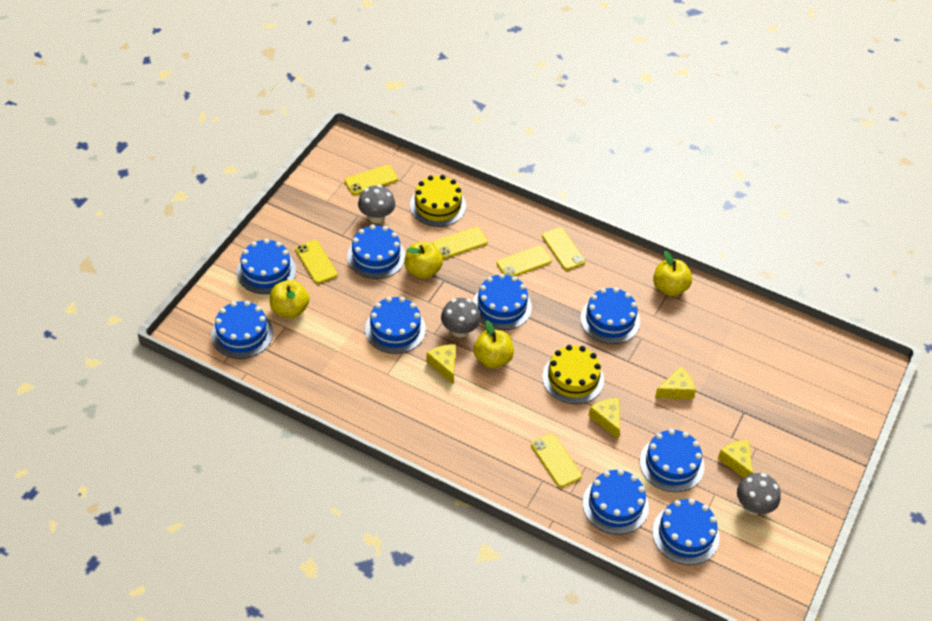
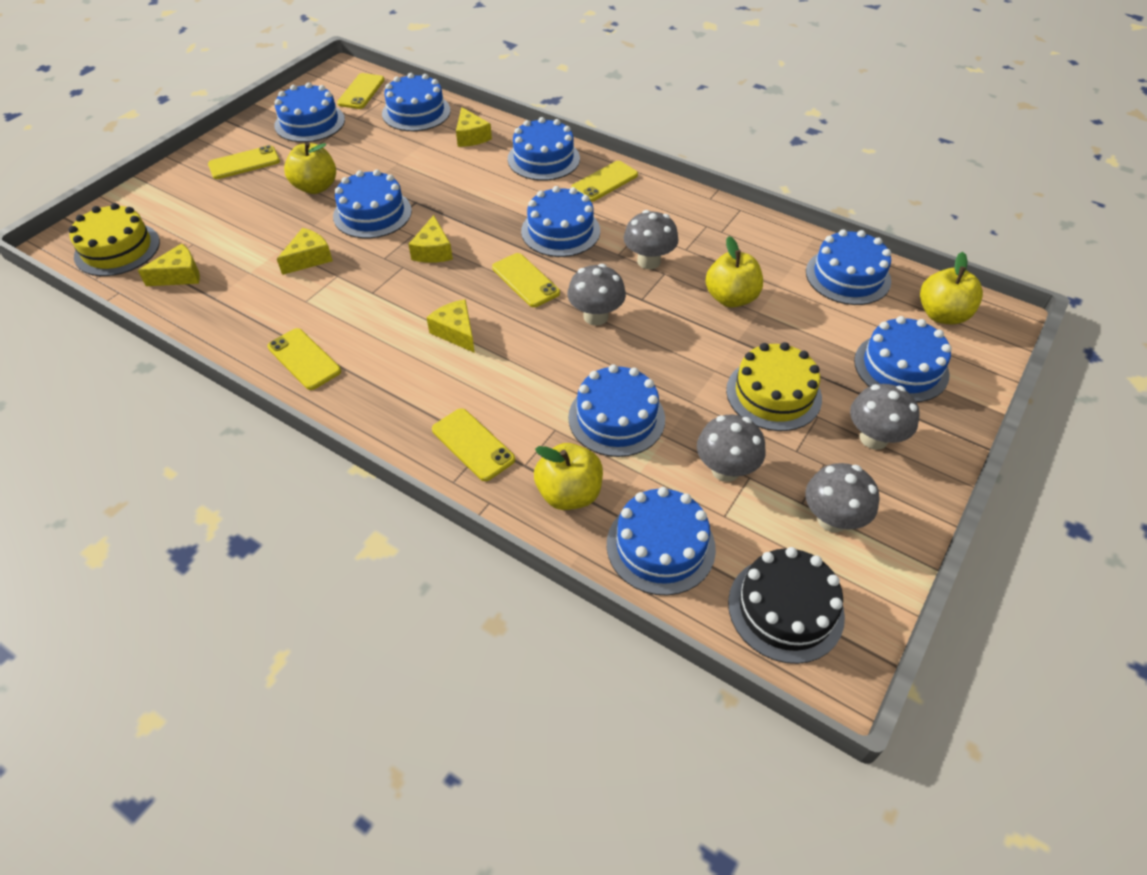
black cake: 0 -> 1
grey mushroom: 3 -> 5
yellow cheese: 4 -> 5

